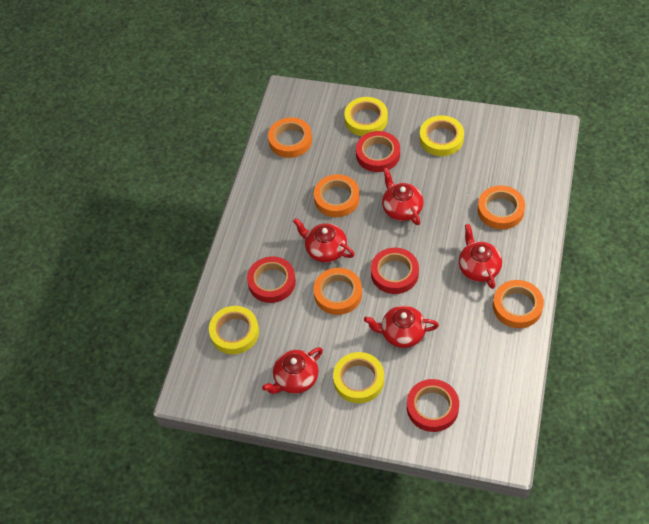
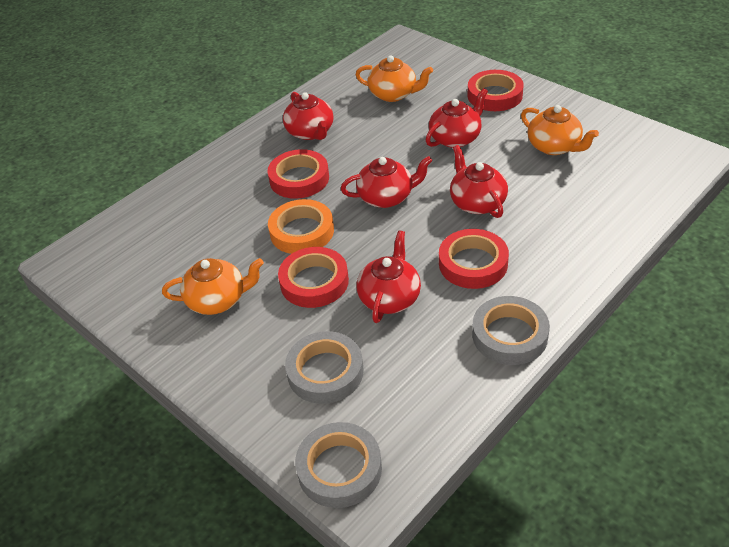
grey tape: 0 -> 3
orange tape: 5 -> 1
orange teapot: 0 -> 3
yellow tape: 4 -> 0

